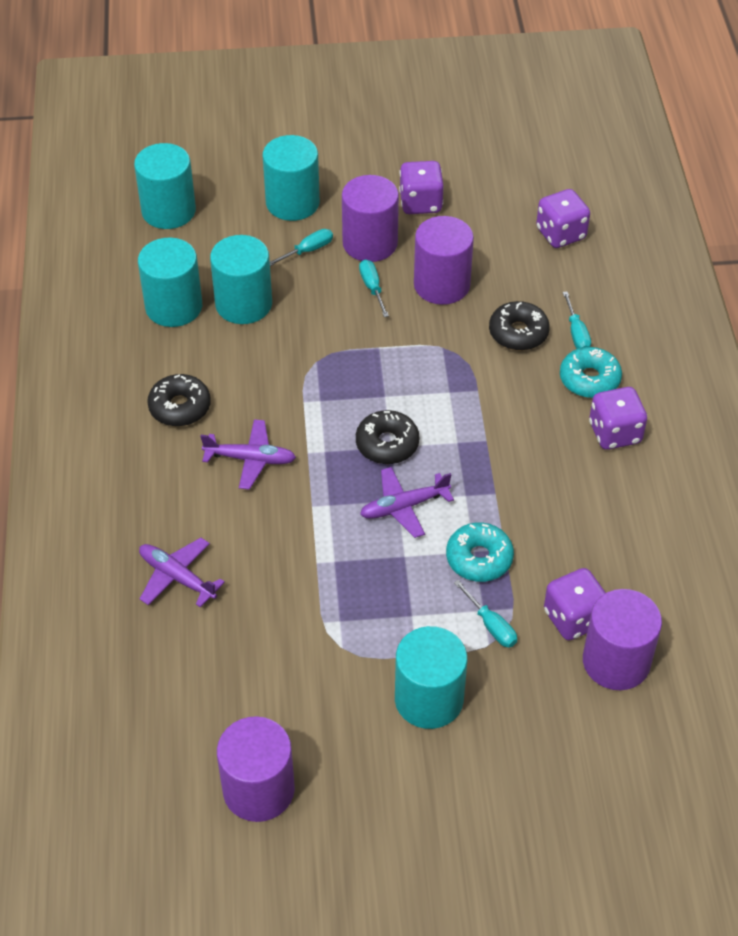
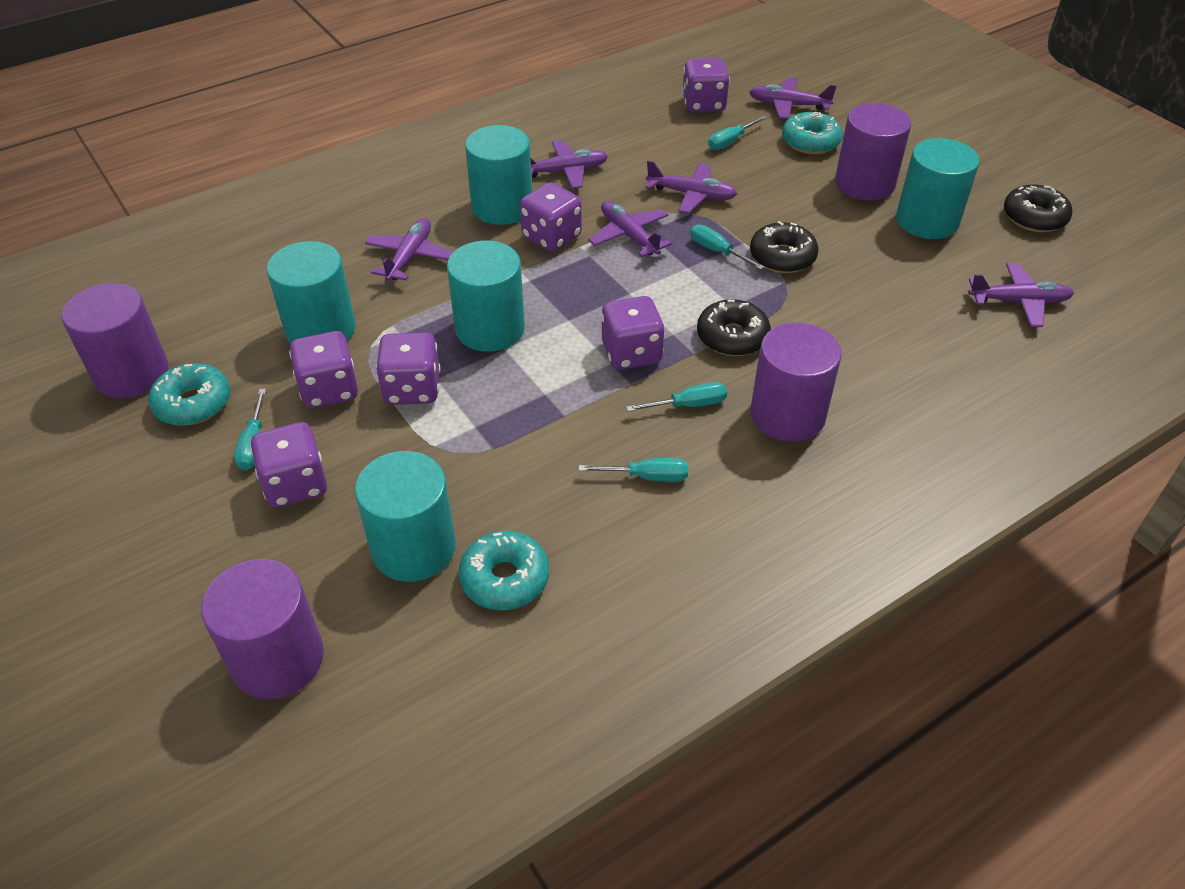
purple dice: 4 -> 6
purple plane: 3 -> 6
turquoise donut: 2 -> 3
turquoise screwdriver: 4 -> 5

